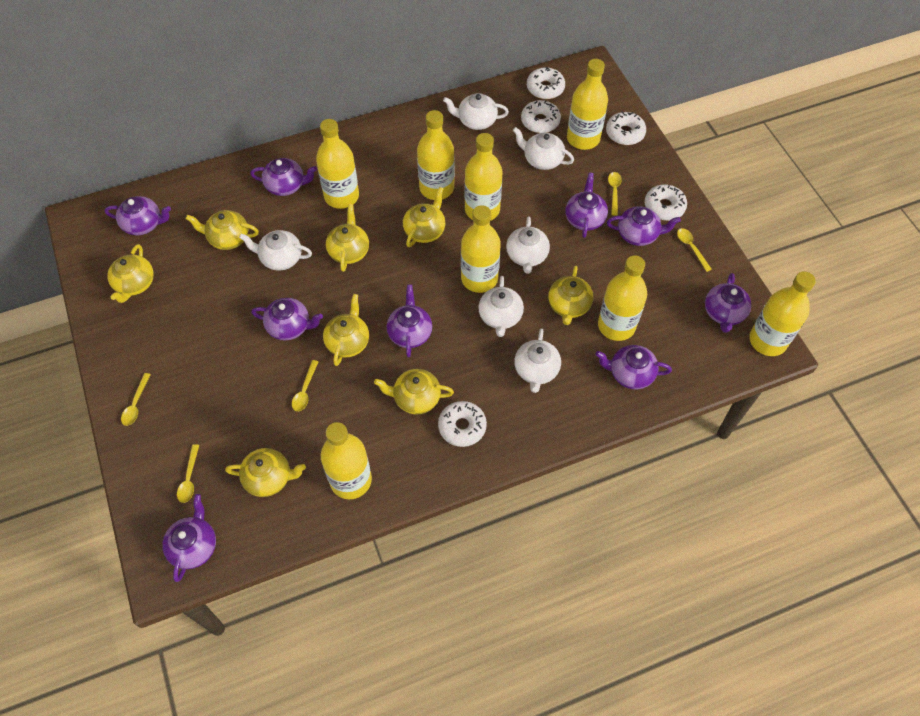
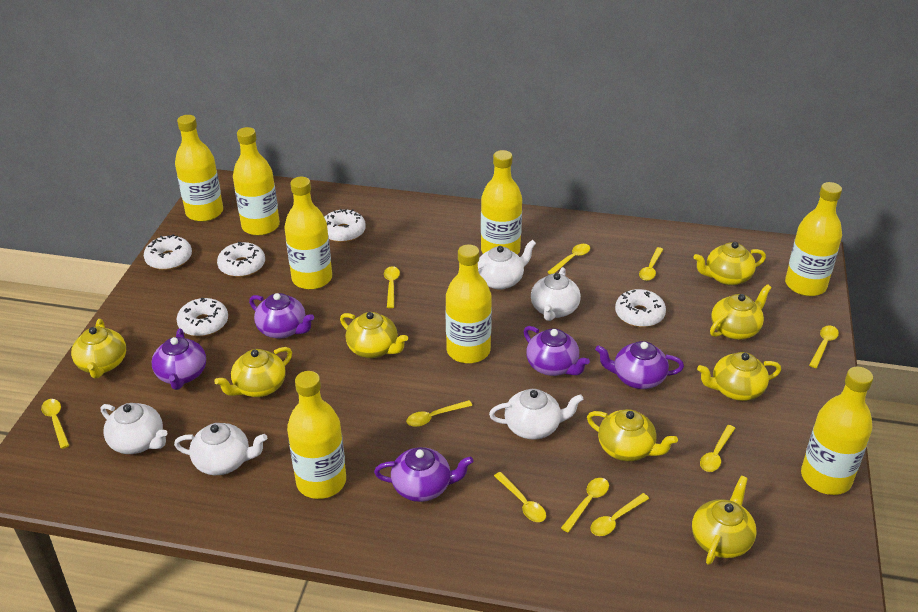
purple teapot: 9 -> 5
white teapot: 6 -> 5
yellow spoon: 5 -> 10

